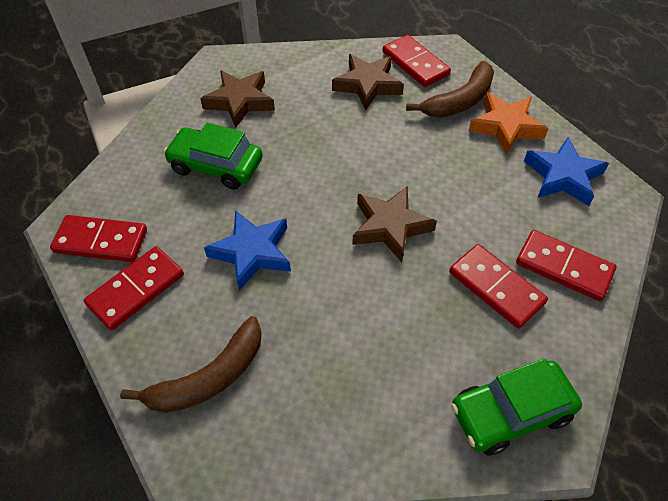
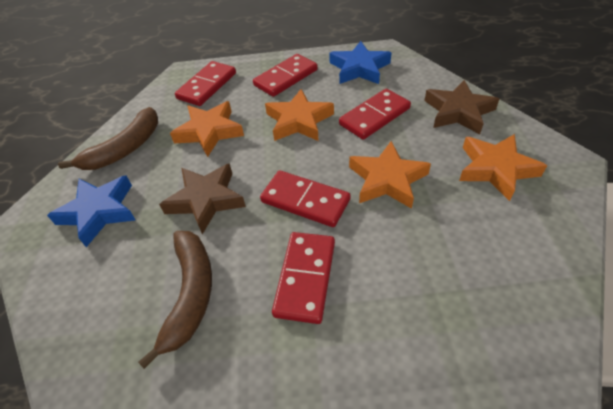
brown star: 3 -> 2
green car: 2 -> 0
orange star: 1 -> 4

